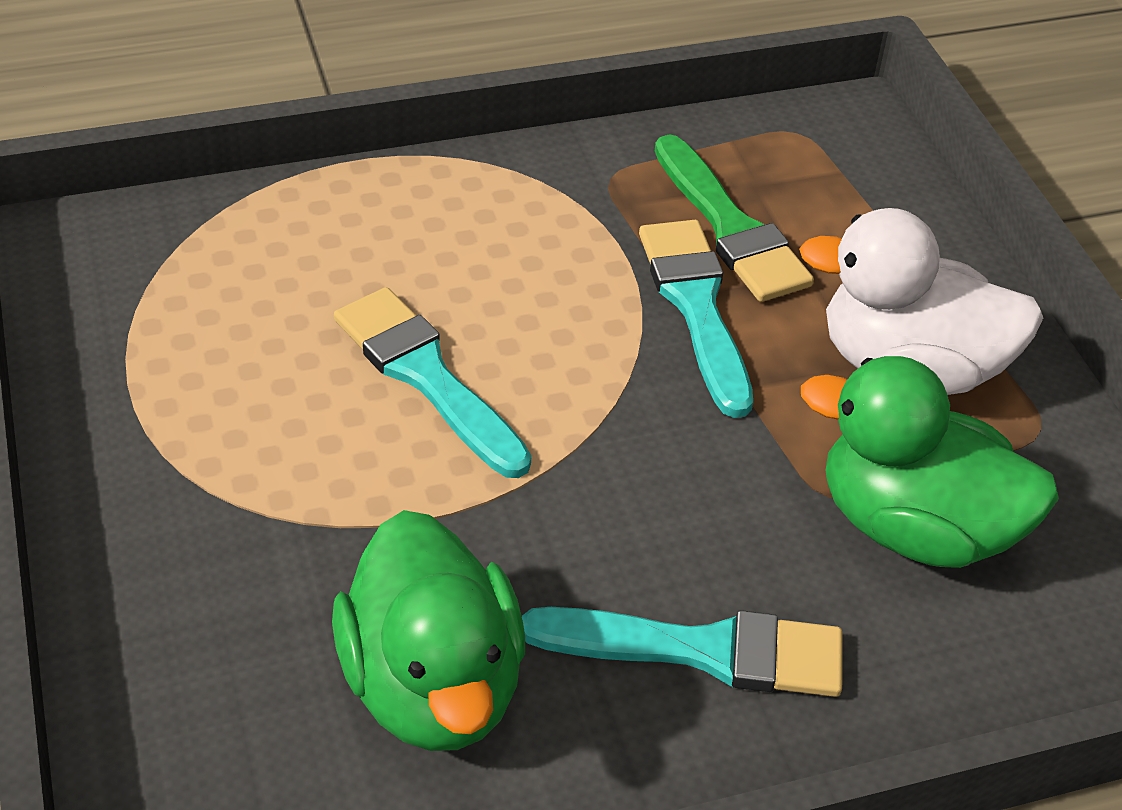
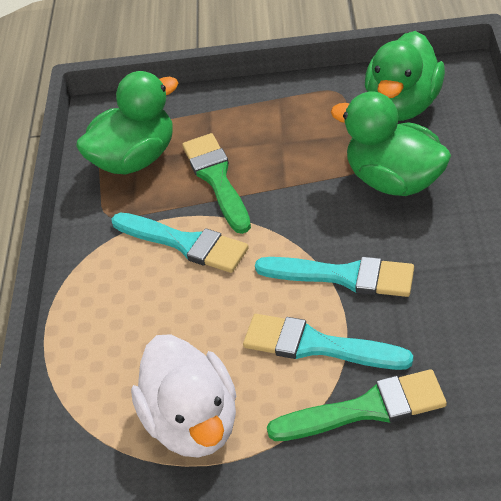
green brush: 1 -> 2
green duck: 2 -> 3

